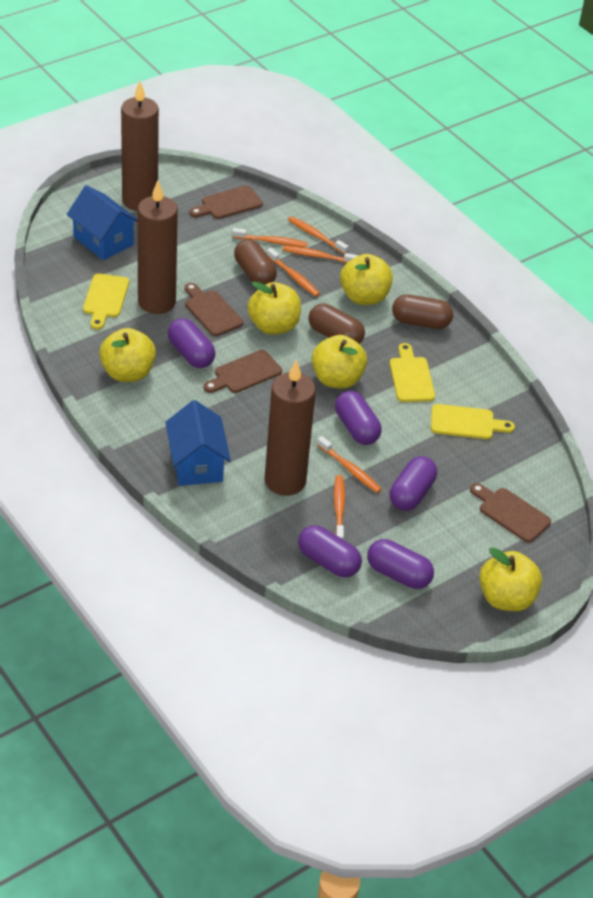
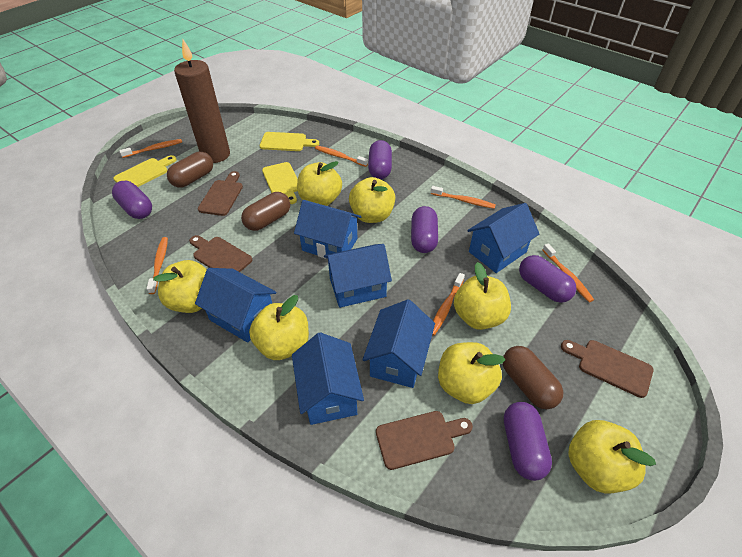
blue house: 2 -> 6
brown candle: 3 -> 1
yellow apple: 5 -> 7

